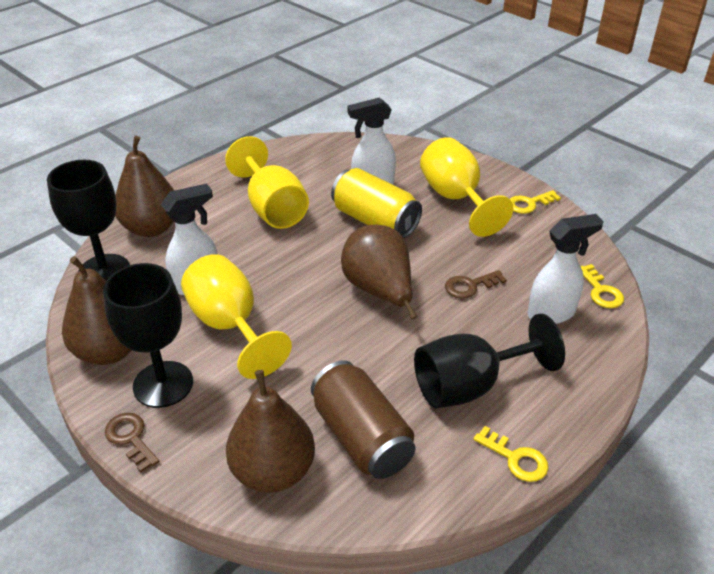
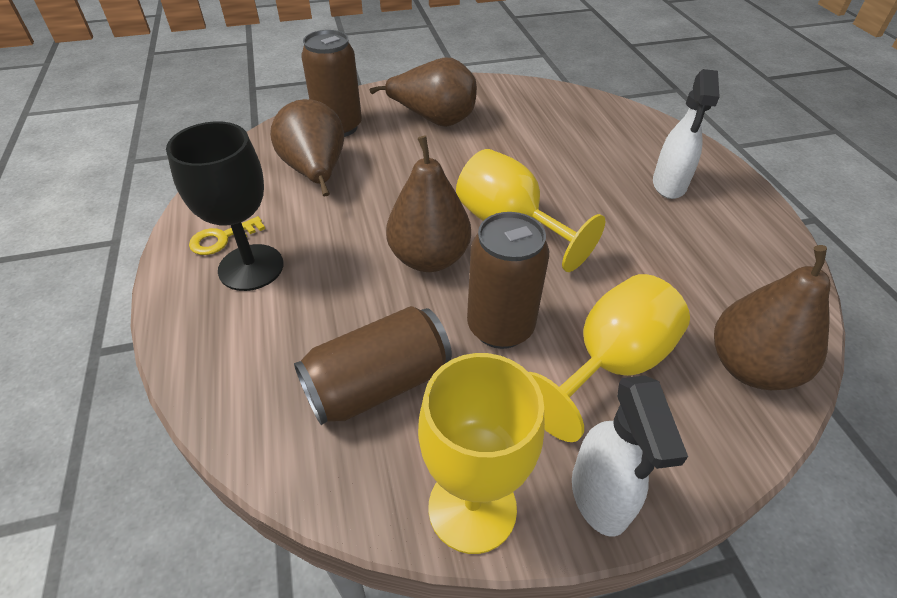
black goblet: 3 -> 1
brown can: 1 -> 3
brown key: 2 -> 0
white spray bottle: 3 -> 2
yellow can: 1 -> 0
yellow key: 3 -> 1

